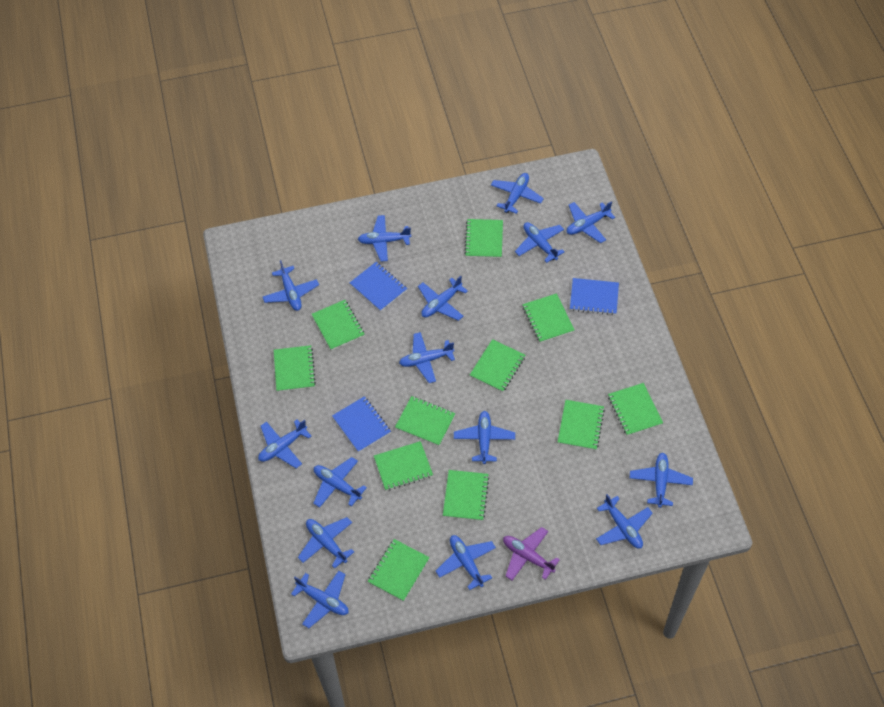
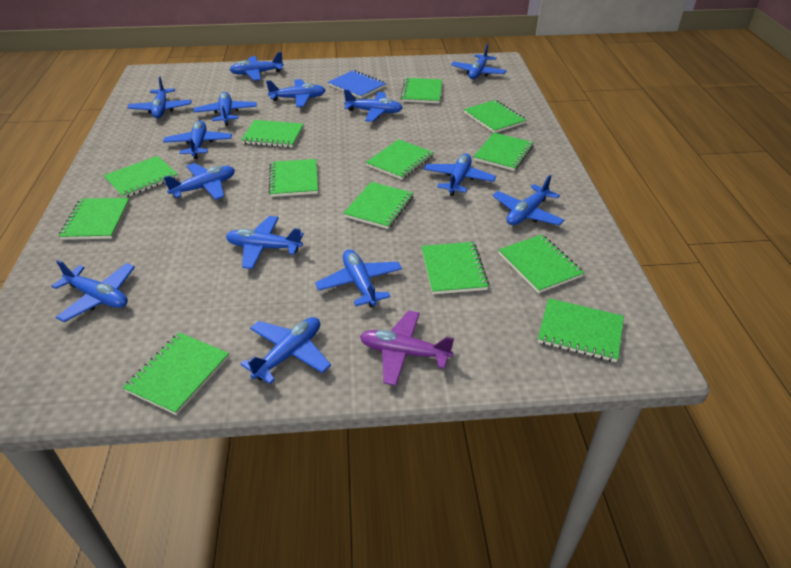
blue notebook: 3 -> 1
blue plane: 15 -> 14
green notebook: 11 -> 13

